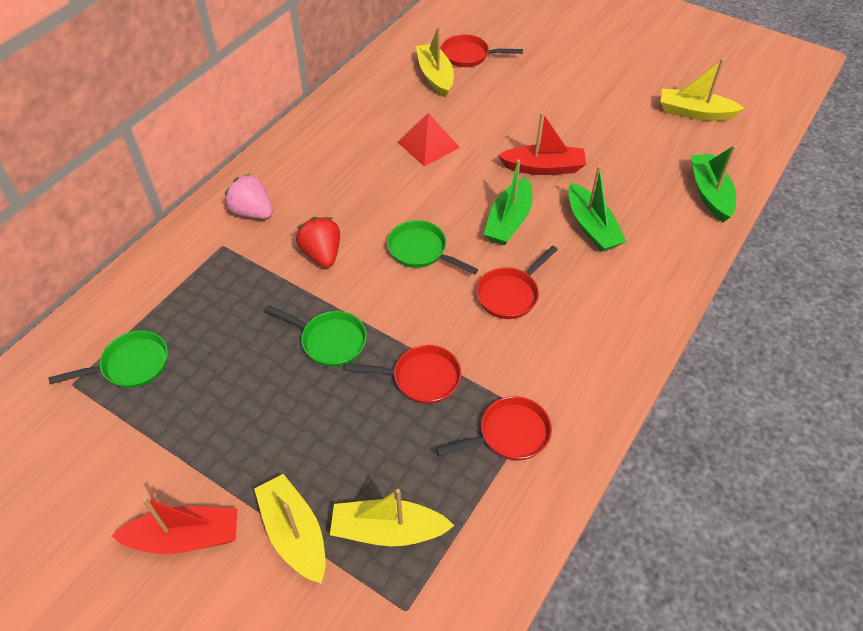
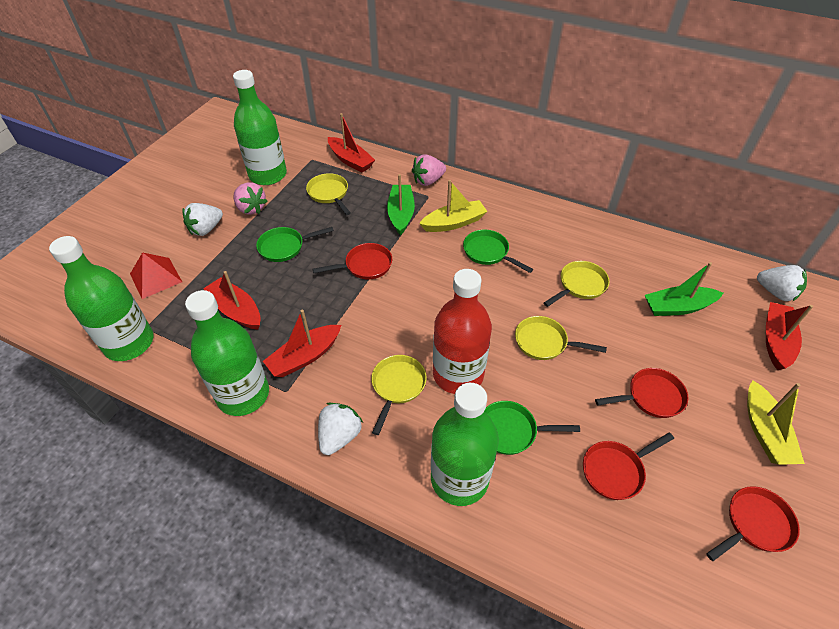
green boat: 3 -> 2
green bottle: 0 -> 4
pink strawberry: 1 -> 2
red boat: 2 -> 4
red bottle: 0 -> 1
red strawberry: 1 -> 0
white strawberry: 0 -> 3
yellow boat: 4 -> 2
yellow pan: 0 -> 4

